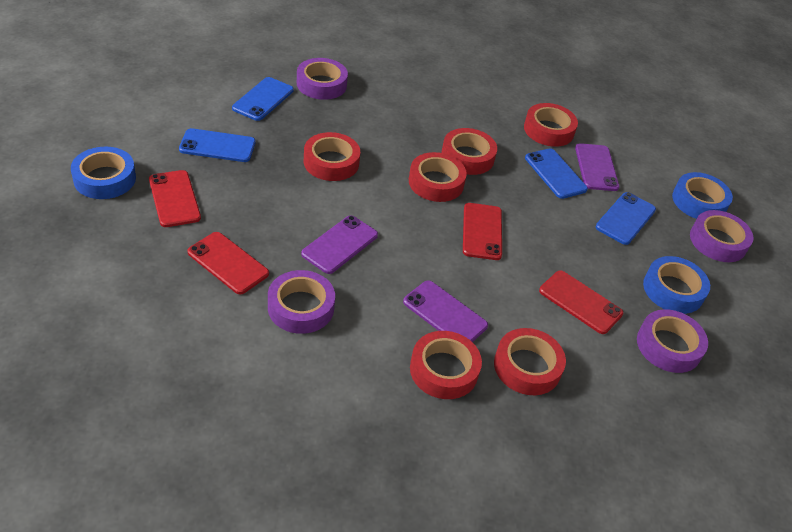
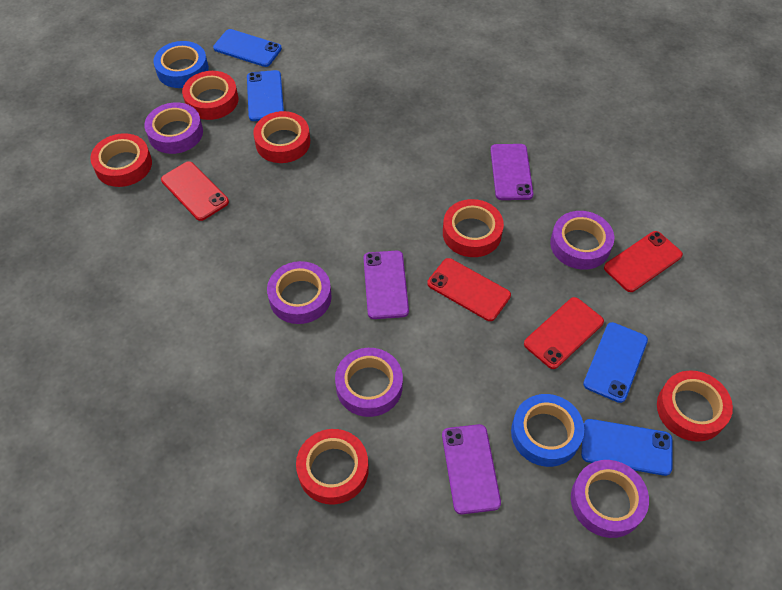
blue tape: 3 -> 2
purple tape: 4 -> 5

